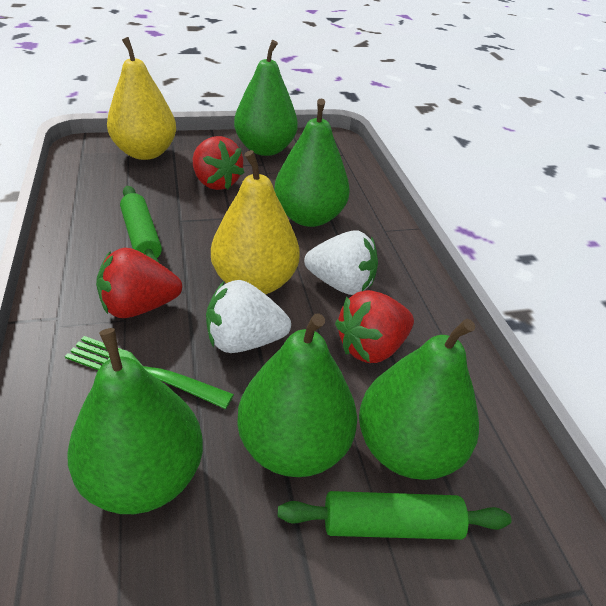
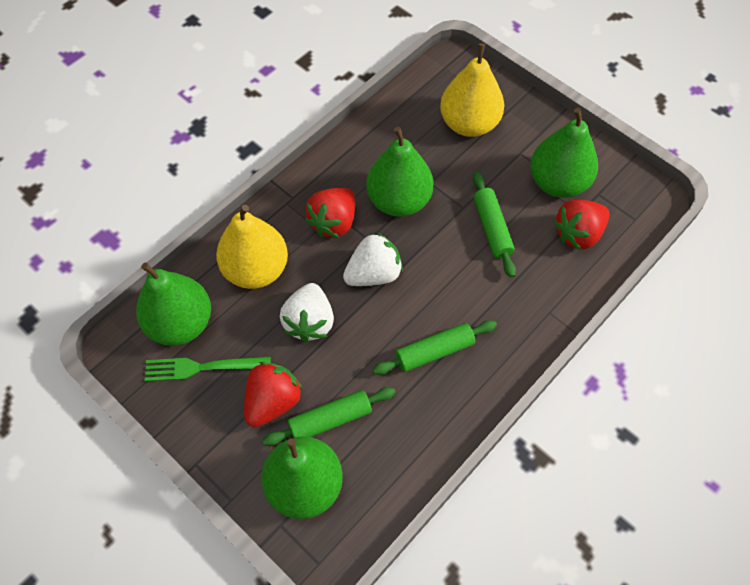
green pear: 5 -> 4
green rolling pin: 2 -> 3

